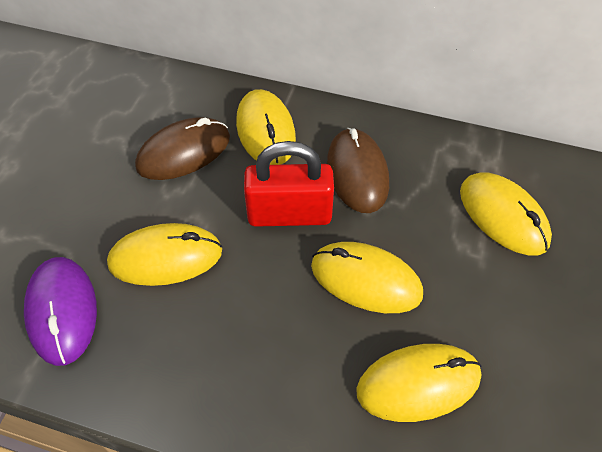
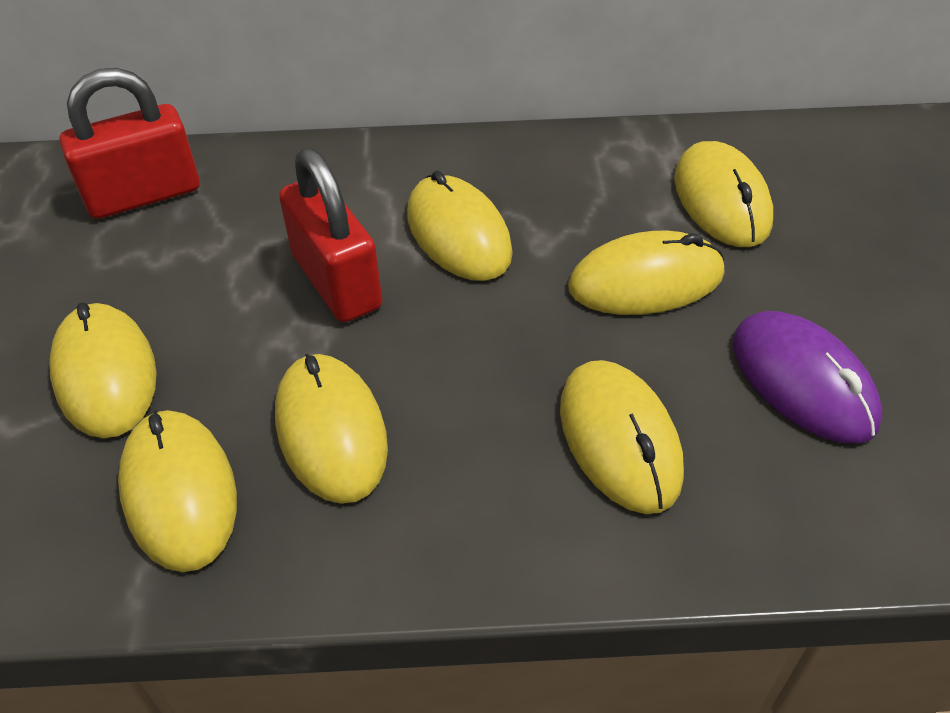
brown mouse: 2 -> 0
red padlock: 1 -> 2
yellow mouse: 5 -> 7

